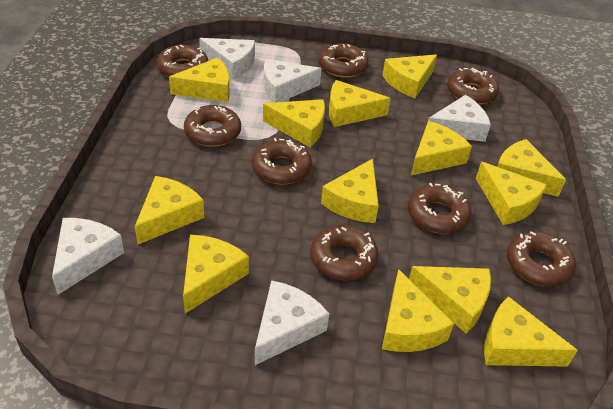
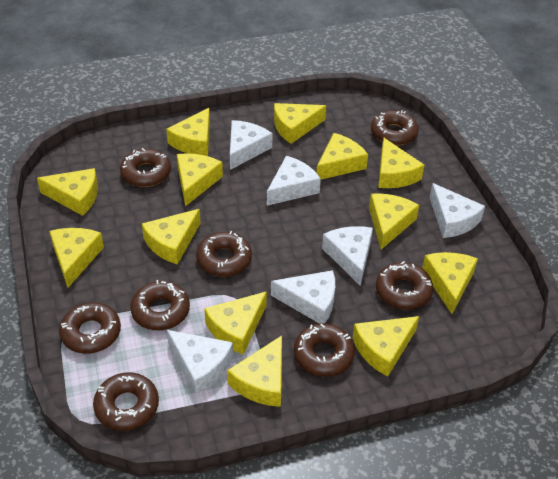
white cheese: 5 -> 6

